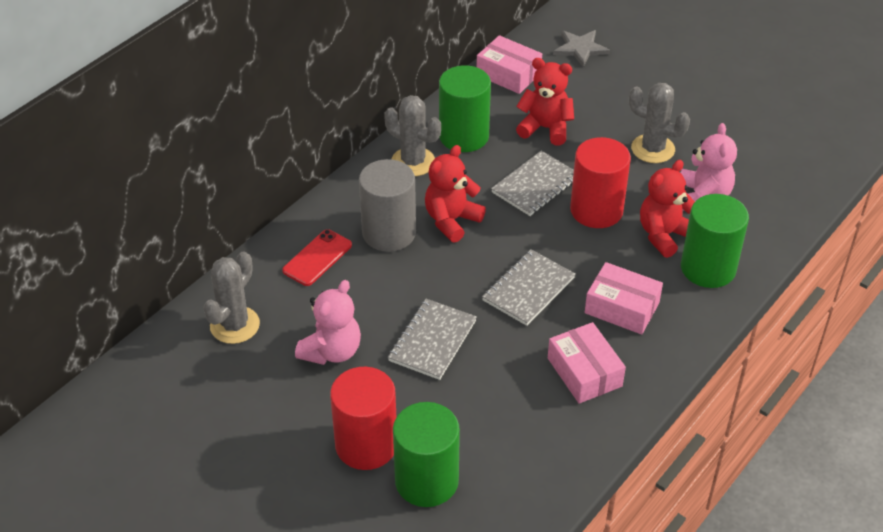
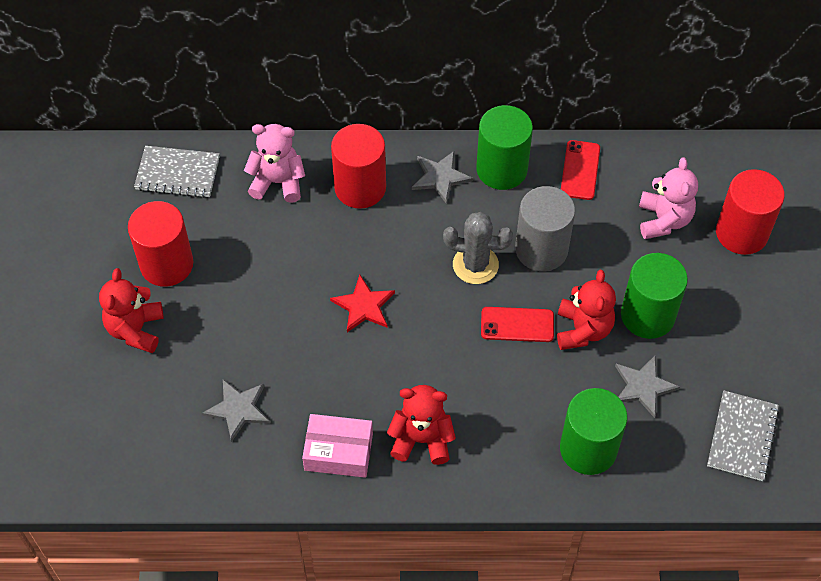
grey cactus: 3 -> 1
grey notebook: 3 -> 2
grey star: 1 -> 3
pink box: 3 -> 1
red cylinder: 2 -> 3
red phone: 1 -> 2
red star: 0 -> 1

